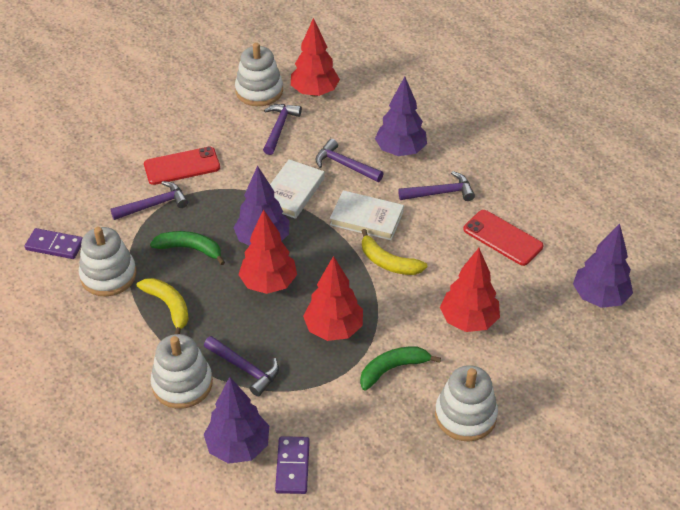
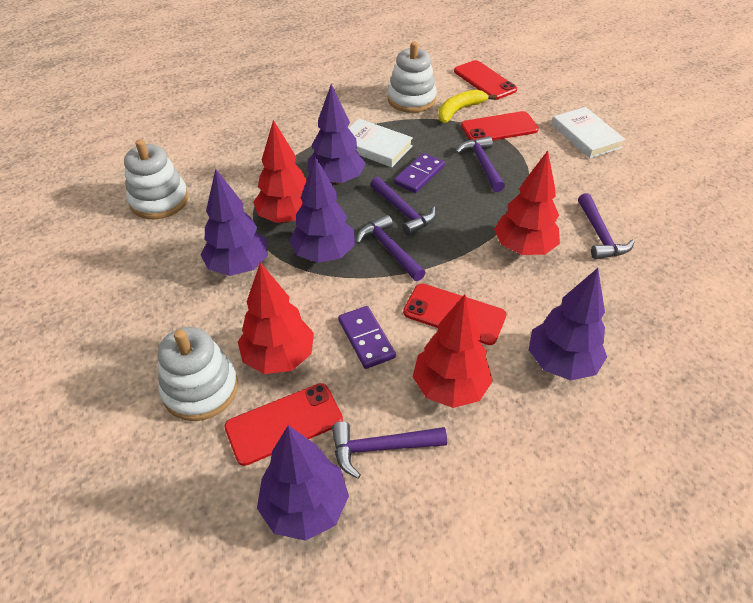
green banana: 2 -> 0
purple tree: 4 -> 5
red phone: 2 -> 4
white stacking toy: 4 -> 3
yellow banana: 2 -> 1

